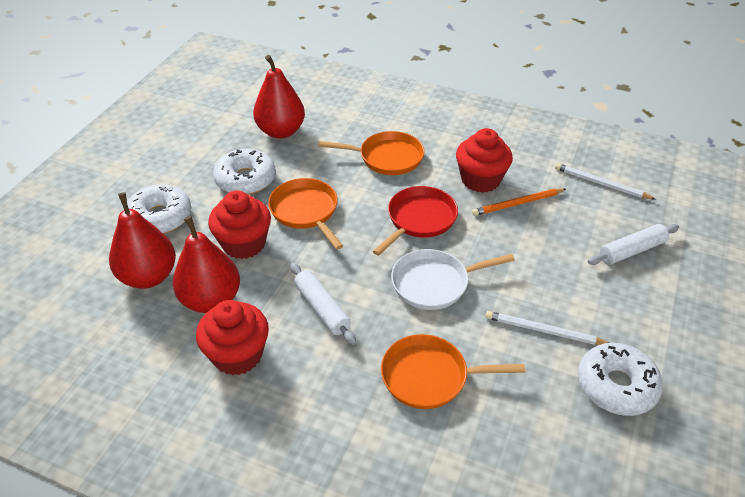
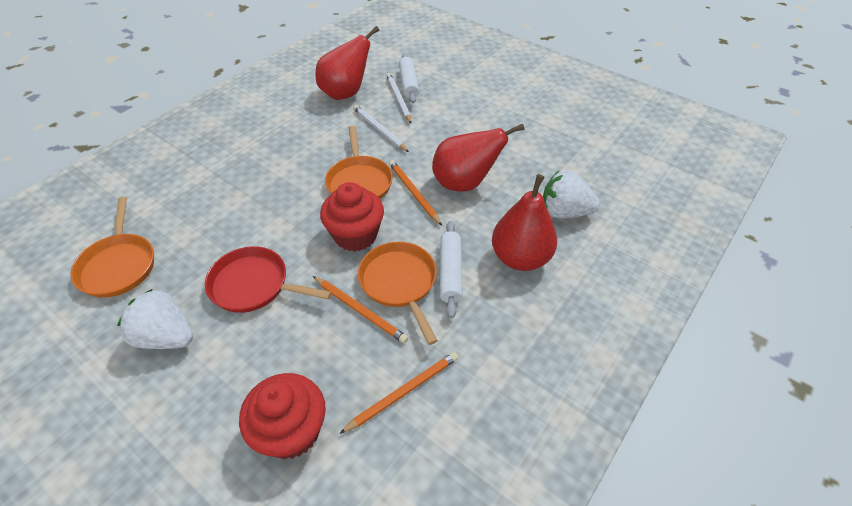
orange pencil: 1 -> 3
red cupcake: 3 -> 2
white donut: 3 -> 0
white pan: 1 -> 0
white strawberry: 0 -> 2

